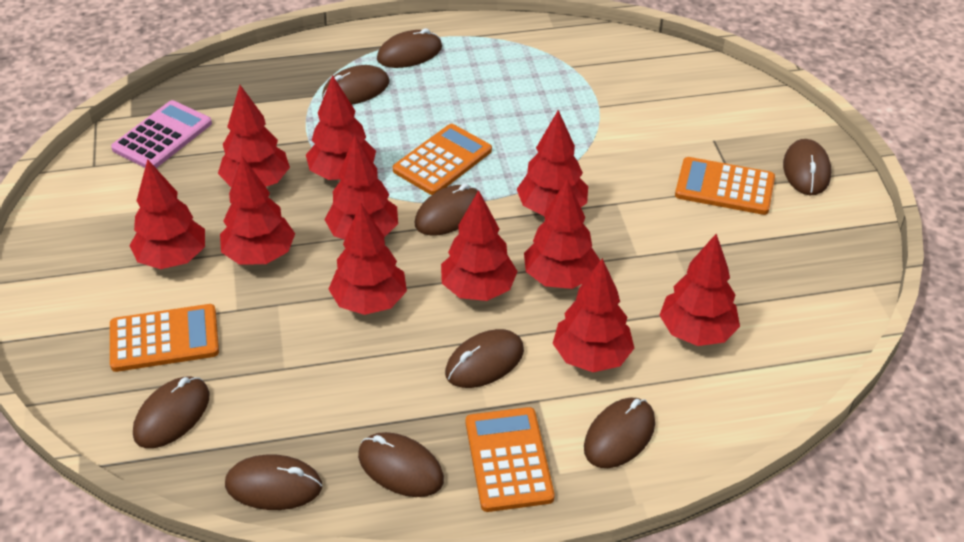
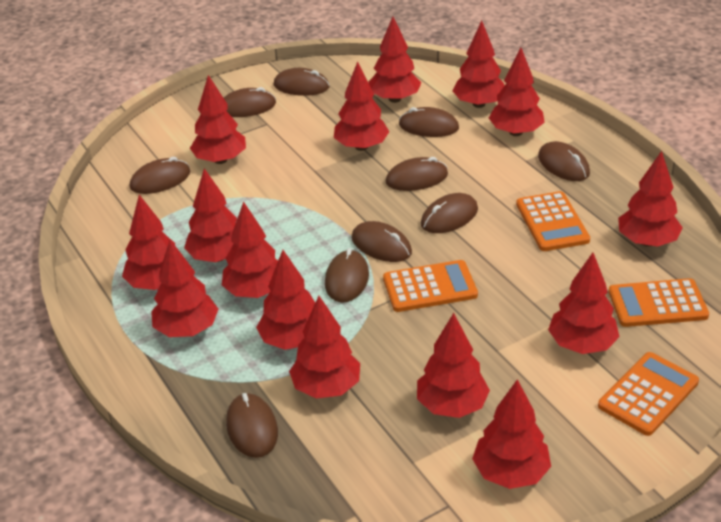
brown mouse: 9 -> 10
pink calculator: 1 -> 0
red tree: 11 -> 15

